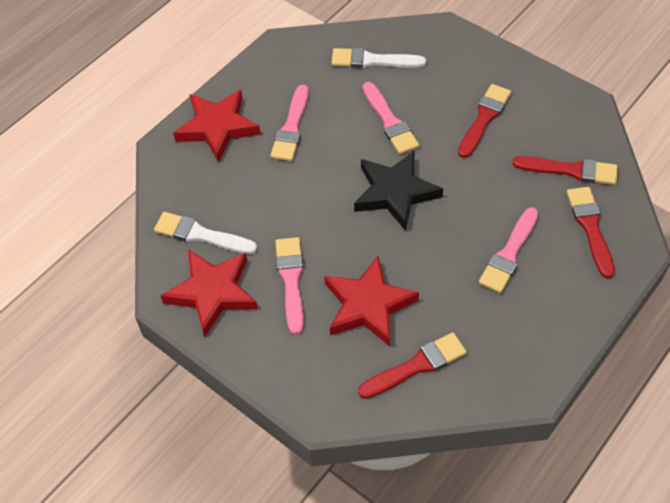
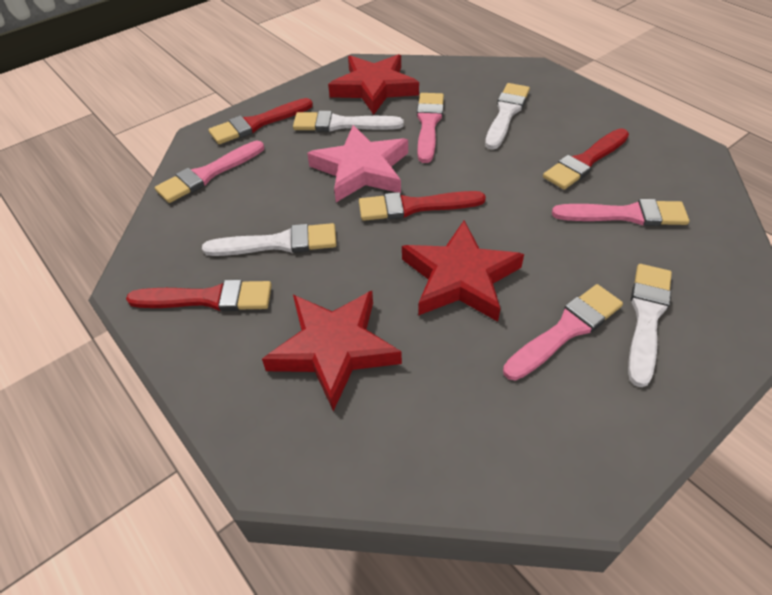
black star: 1 -> 0
pink star: 0 -> 1
white brush: 2 -> 4

